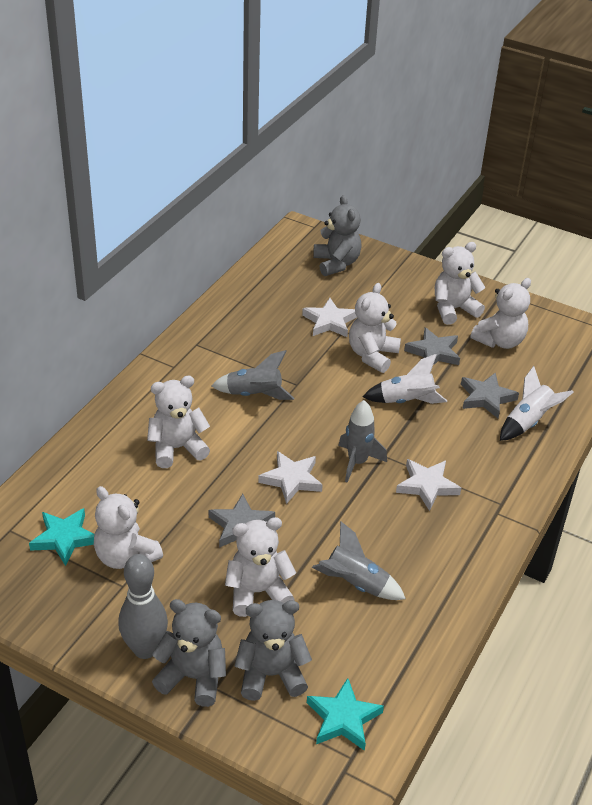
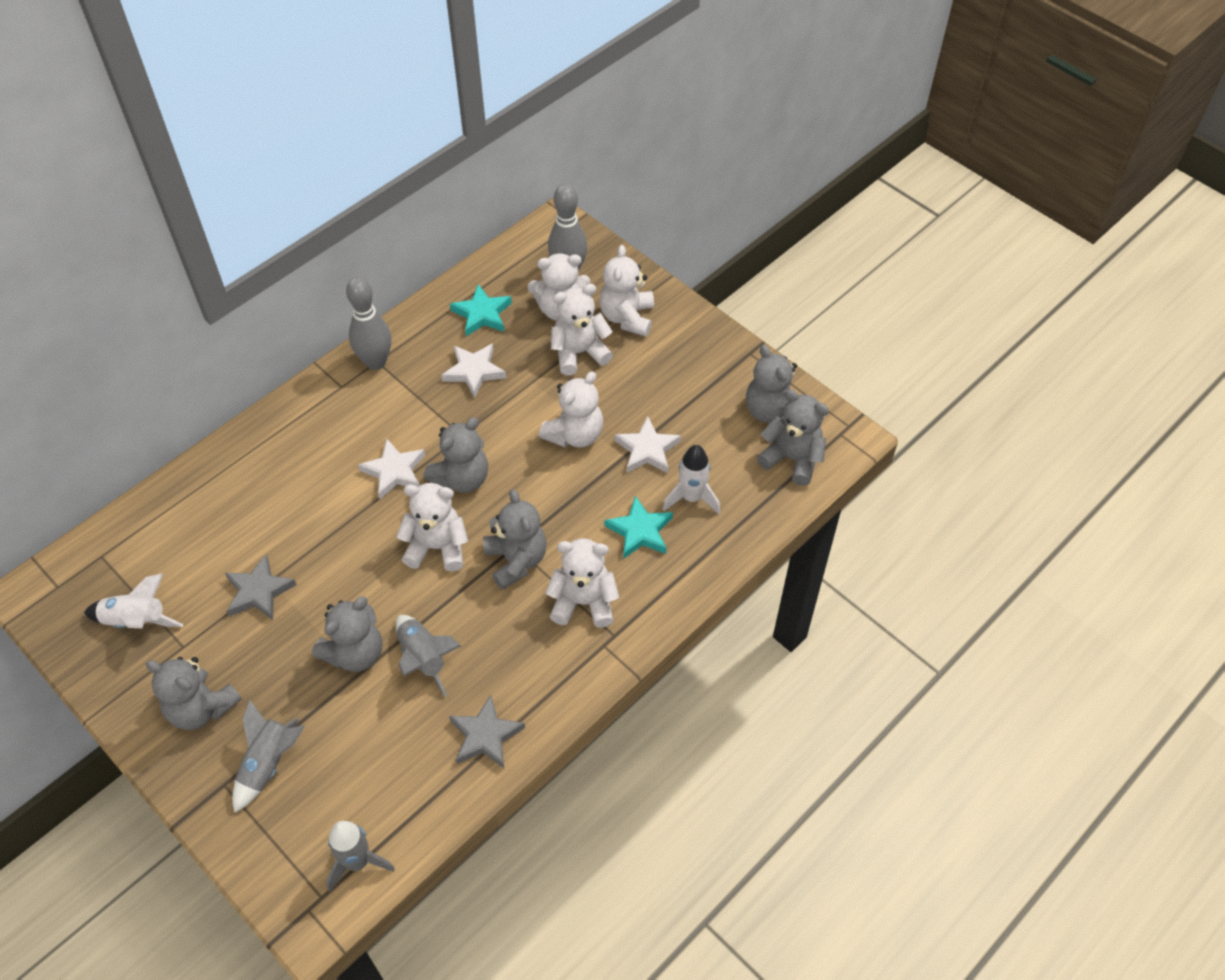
grey bowling pin: 1 -> 2
grey star: 3 -> 2
grey teddy bear: 3 -> 6

